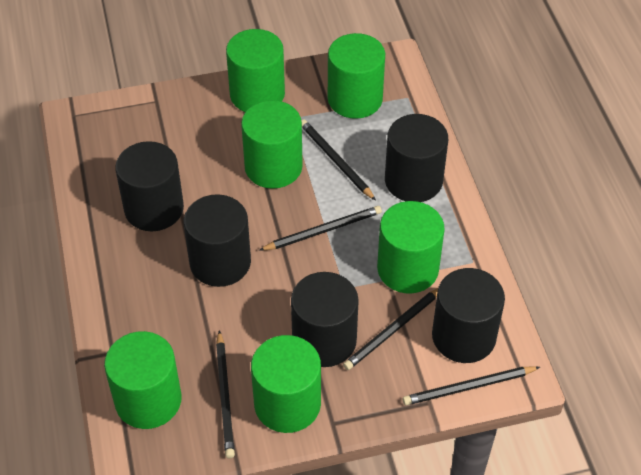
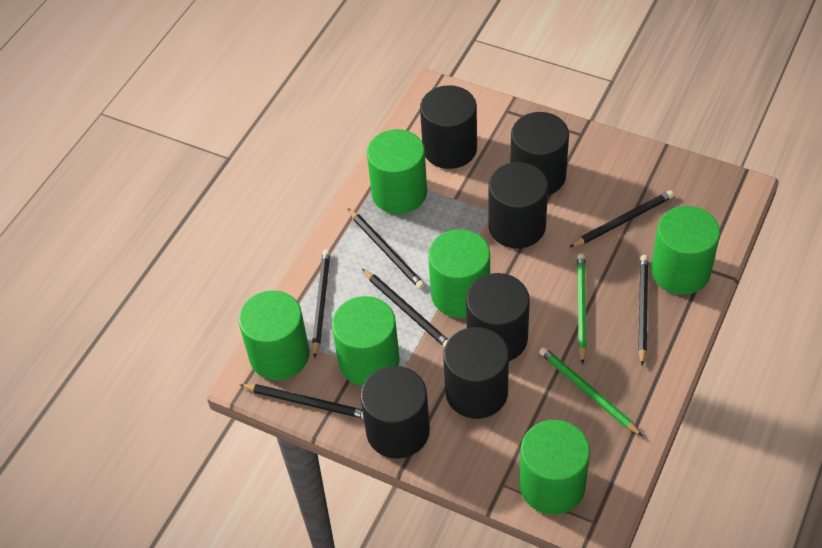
black cylinder: 5 -> 6
black pencil: 5 -> 6
green pencil: 0 -> 2

